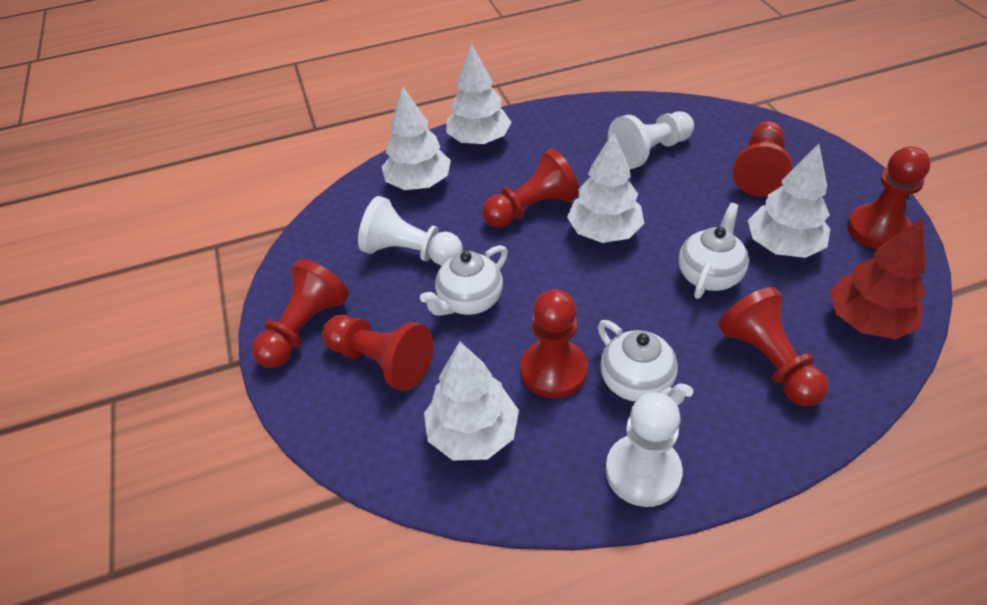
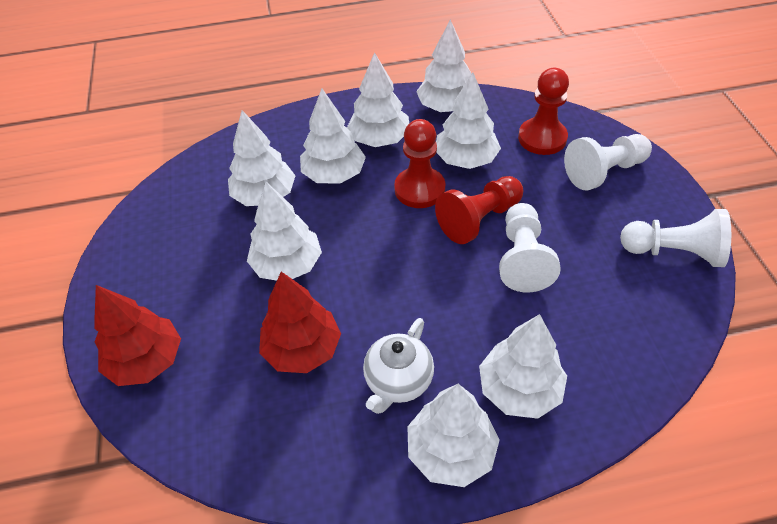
red pawn: 7 -> 3
red tree: 1 -> 2
white teapot: 3 -> 1
white tree: 5 -> 8

